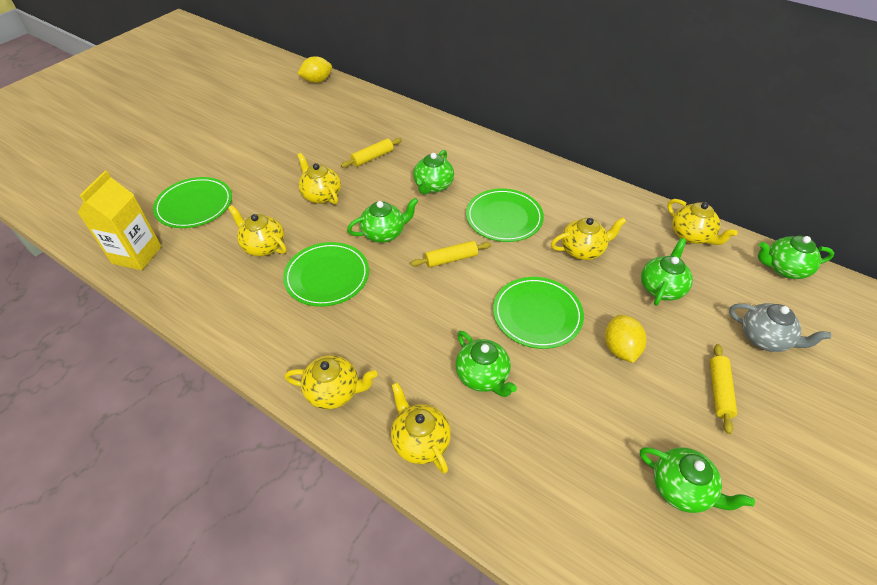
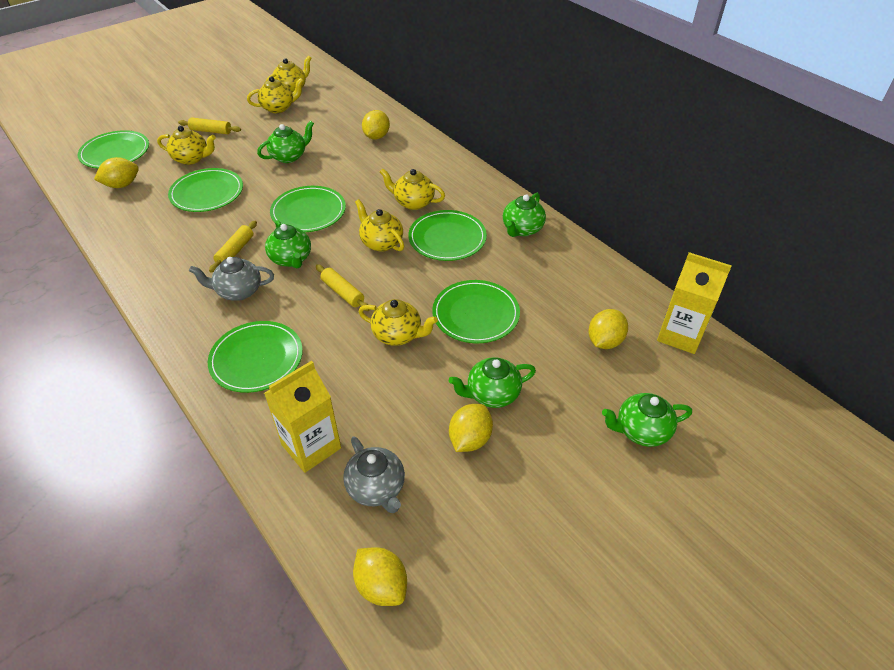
green plate: 4 -> 6
green teapot: 6 -> 5
grey teapot: 1 -> 2
yellow carton: 1 -> 2
yellow lemon: 2 -> 5

